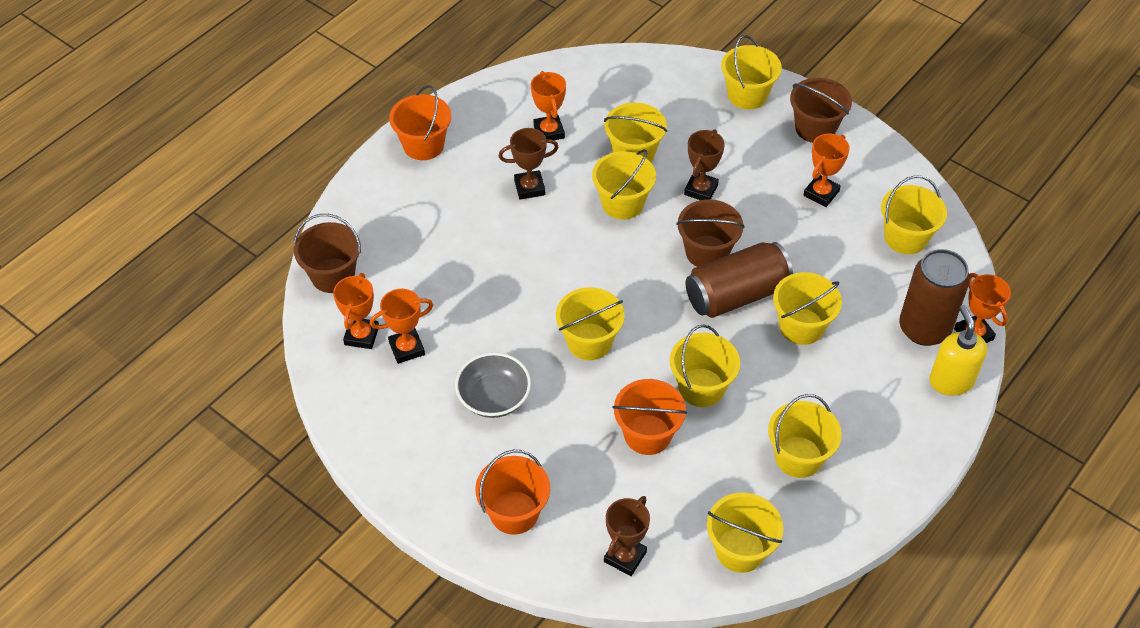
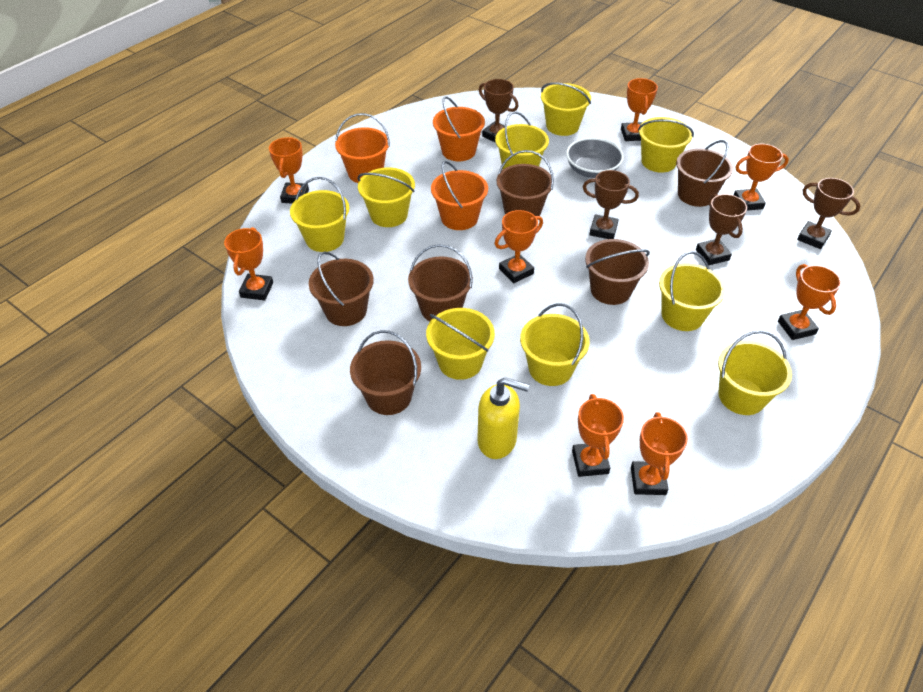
brown bucket: 3 -> 6
brown can: 2 -> 0
brown trophy: 3 -> 4
orange trophy: 5 -> 8

